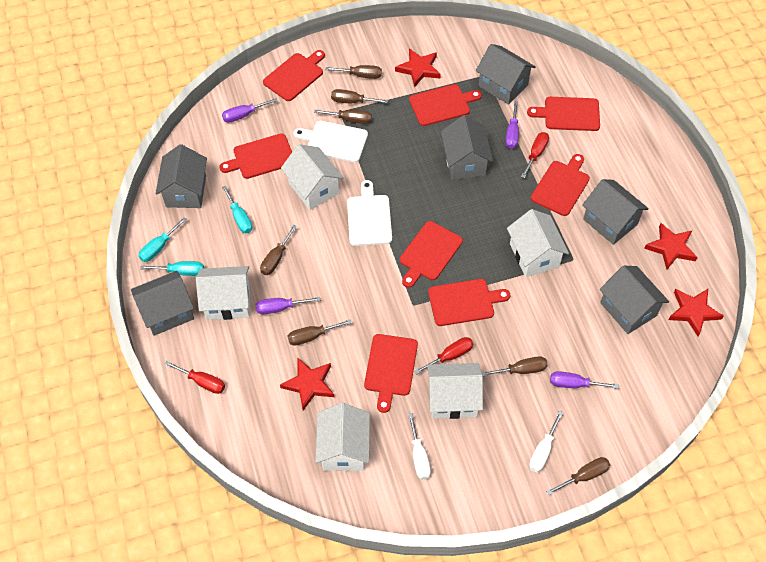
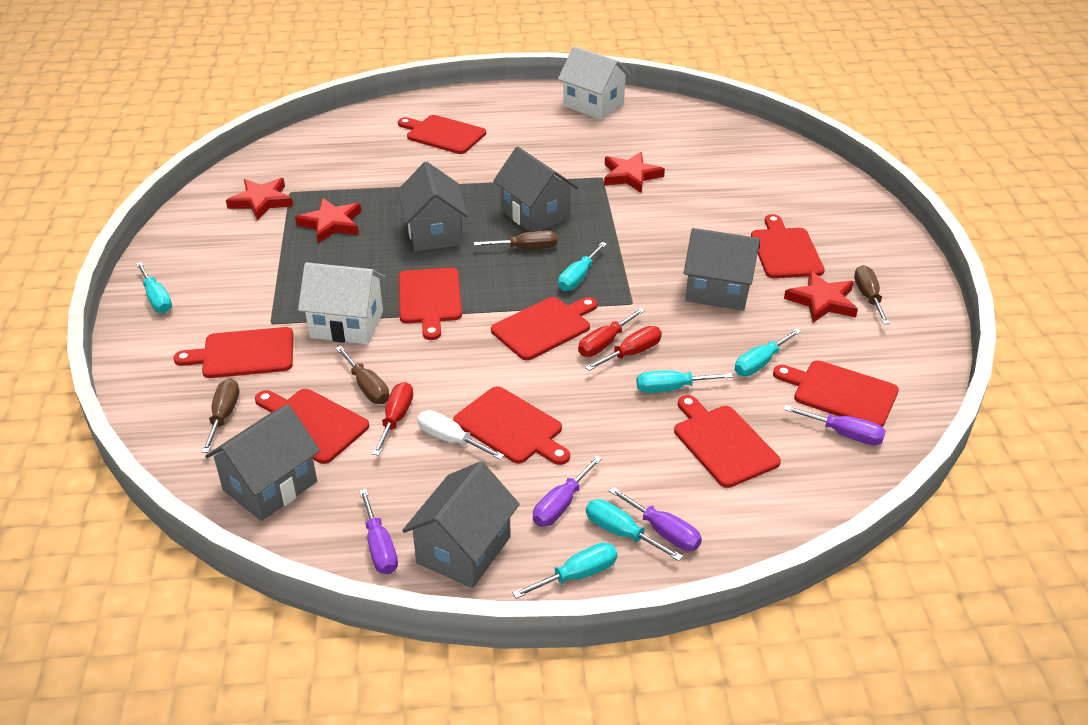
brown screwdriver: 7 -> 4
grey house: 6 -> 5
red cutting board: 8 -> 9
turquoise screwdriver: 3 -> 6
white cutting board: 2 -> 0
white house: 5 -> 2
white screwdriver: 2 -> 1

